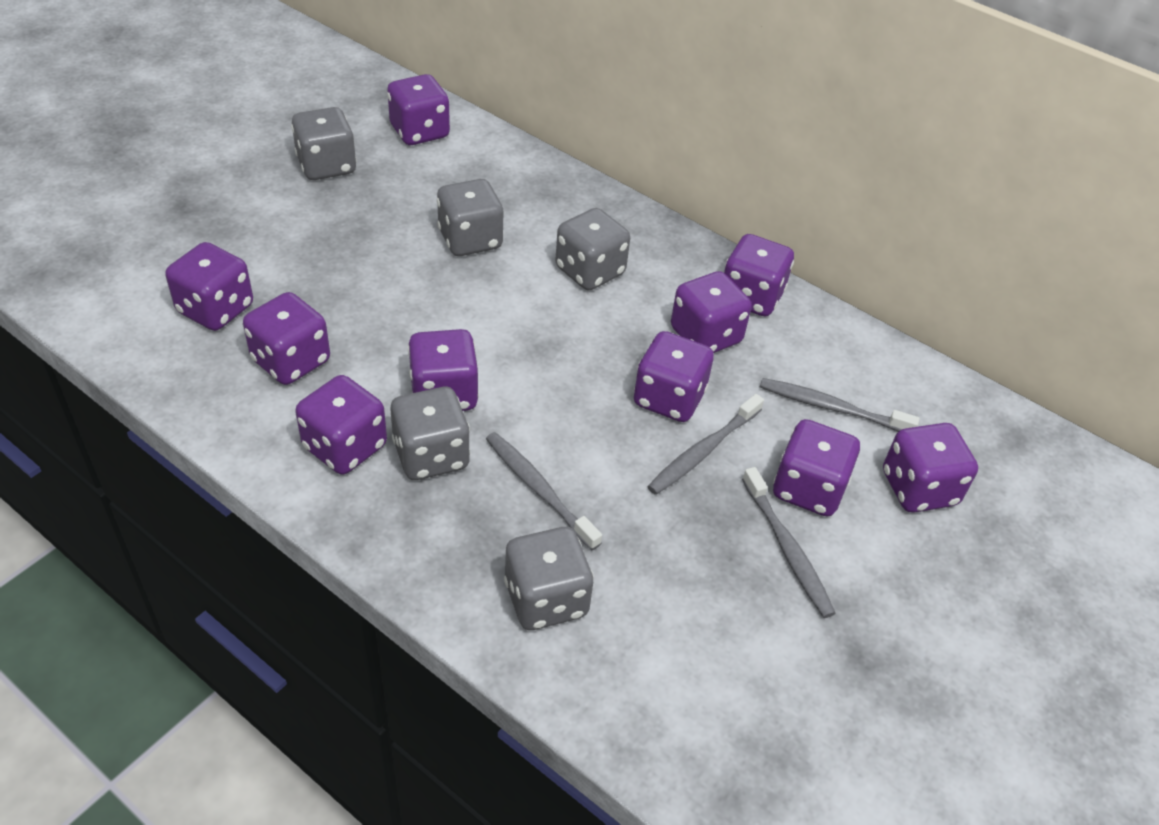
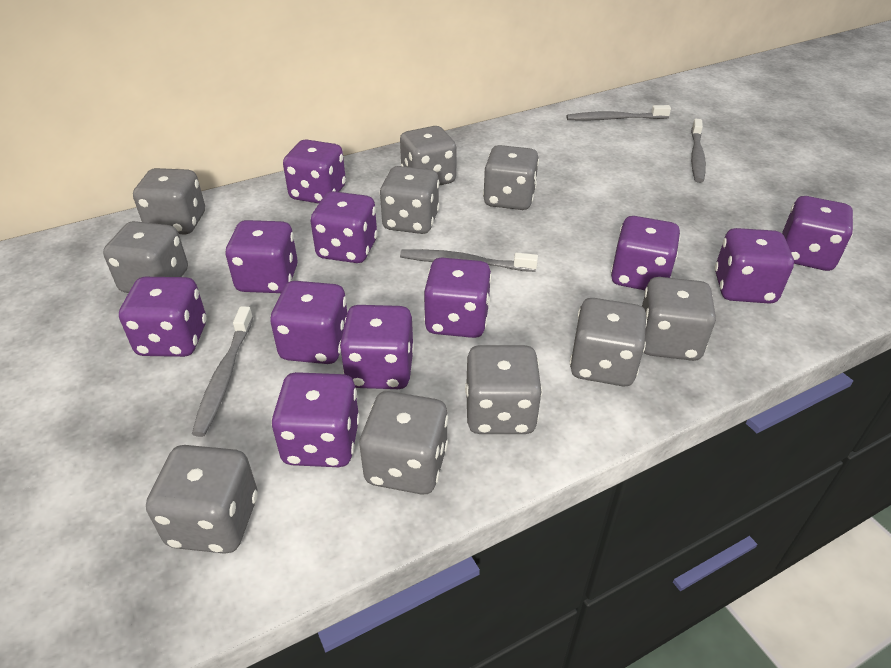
grey dice: 5 -> 10
purple dice: 10 -> 11

